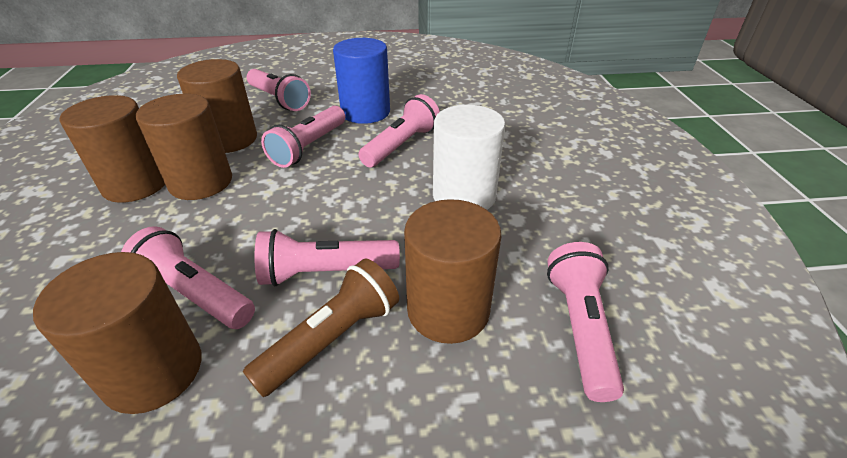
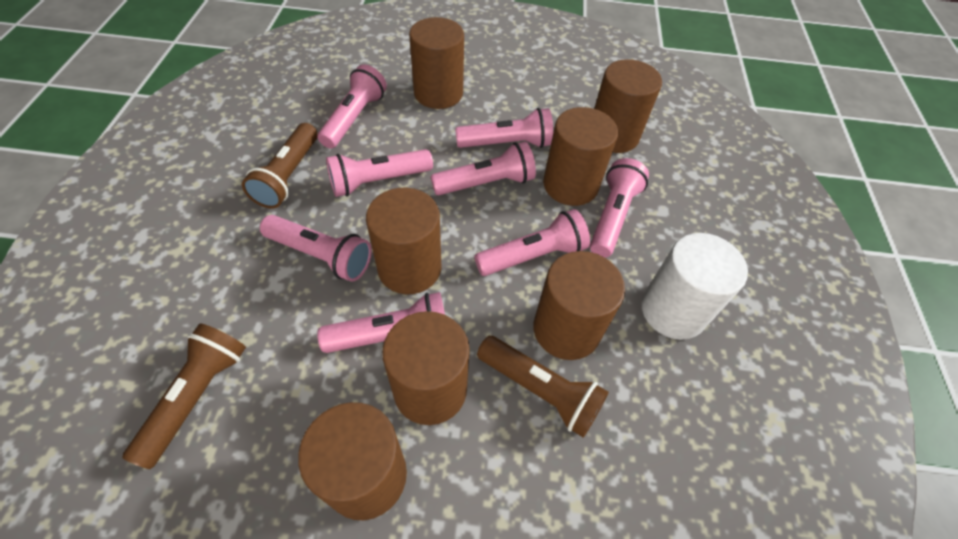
blue cylinder: 1 -> 0
brown cylinder: 5 -> 7
brown flashlight: 1 -> 3
pink flashlight: 6 -> 8

